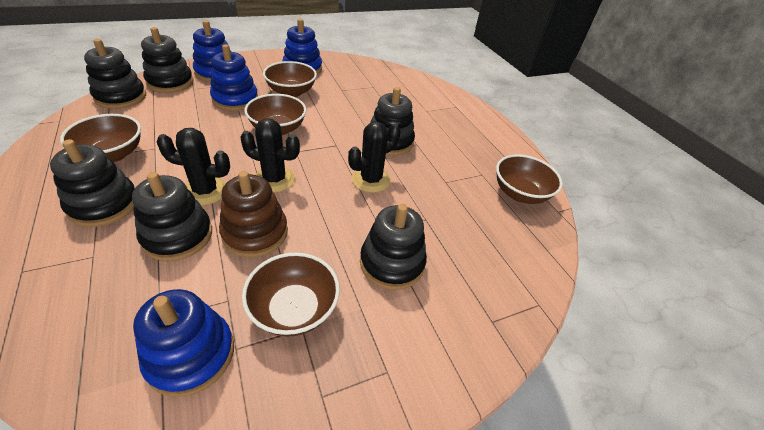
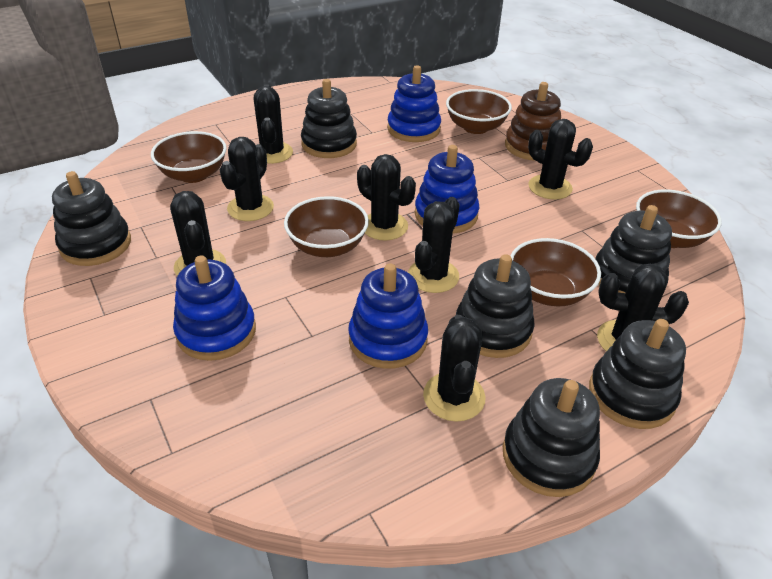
black cactus: 3 -> 8

